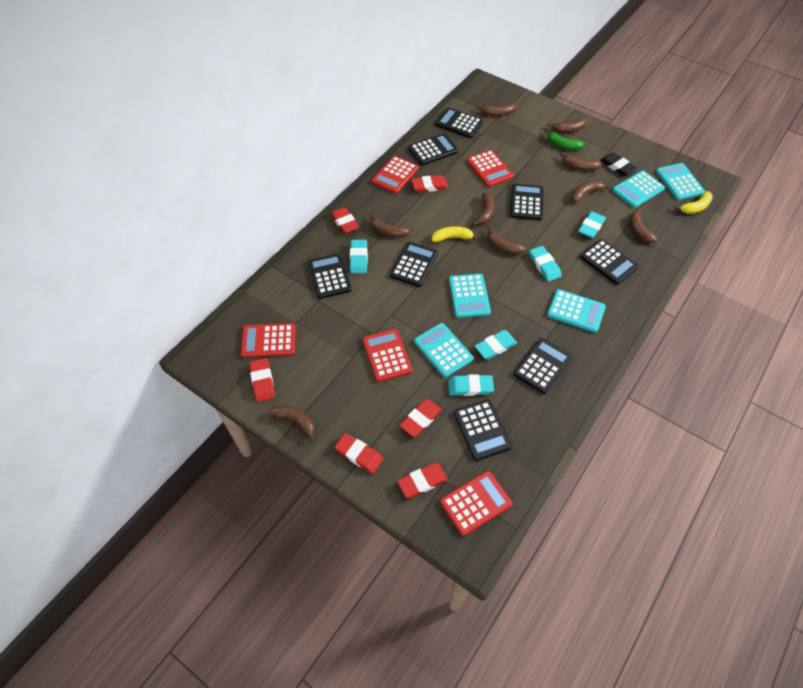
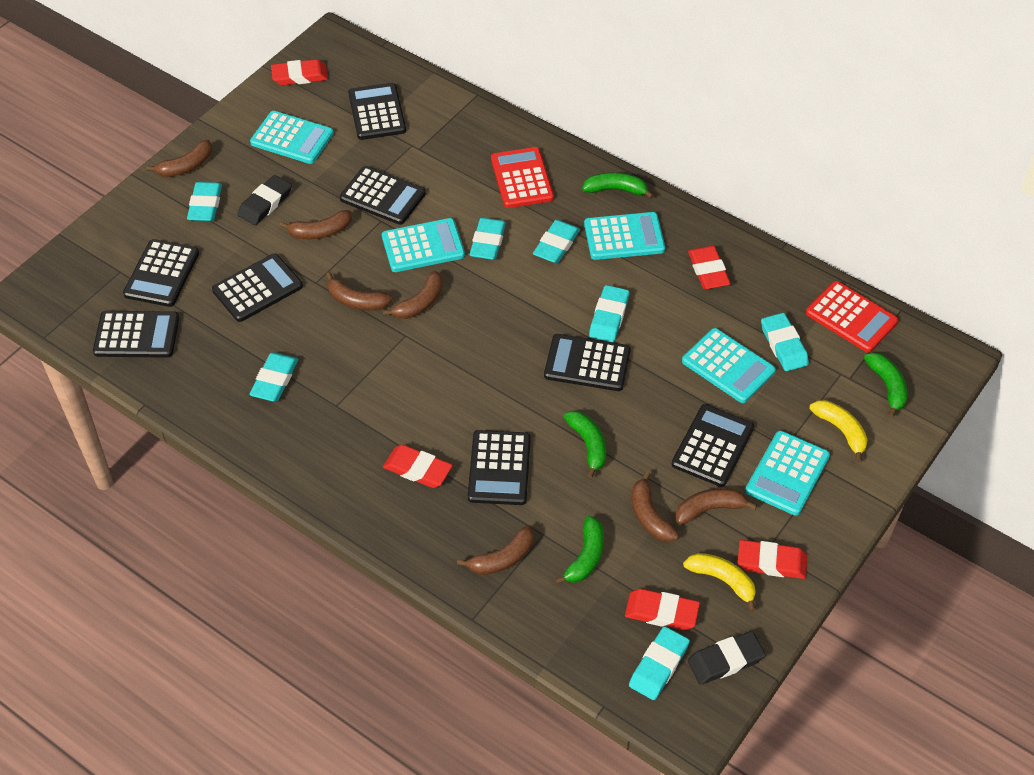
black eraser: 1 -> 2
brown banana: 9 -> 7
green banana: 1 -> 4
red calculator: 5 -> 2
red eraser: 6 -> 5
turquoise eraser: 5 -> 7

